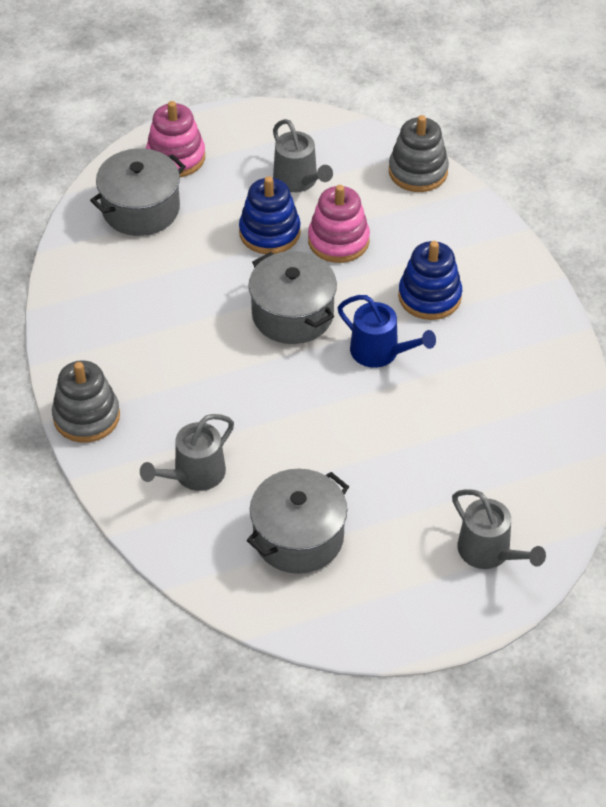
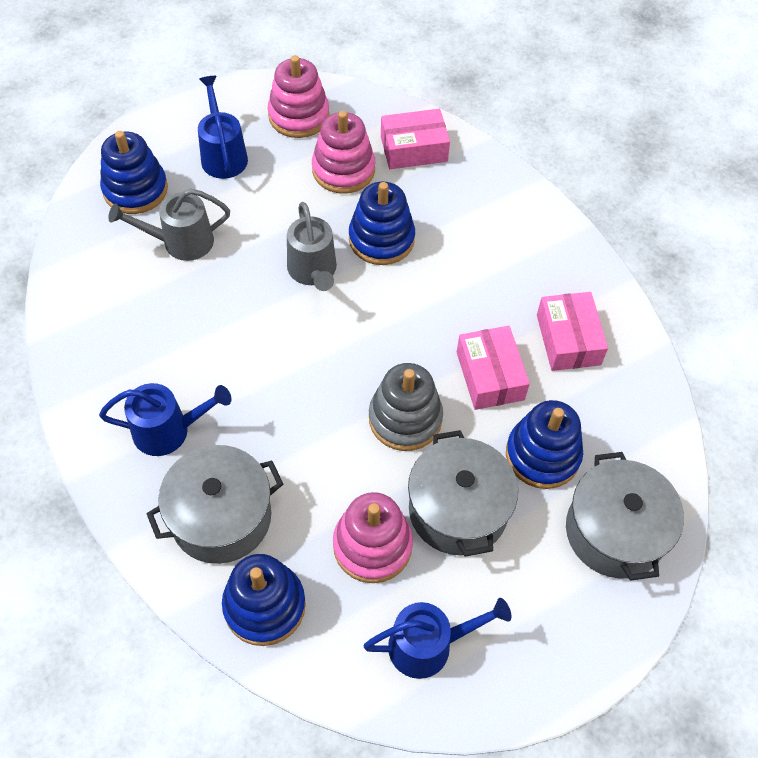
blue stacking toy: 2 -> 4
blue watering can: 1 -> 3
grey stacking toy: 2 -> 1
grey watering can: 3 -> 2
pink box: 0 -> 3
pink stacking toy: 2 -> 3

